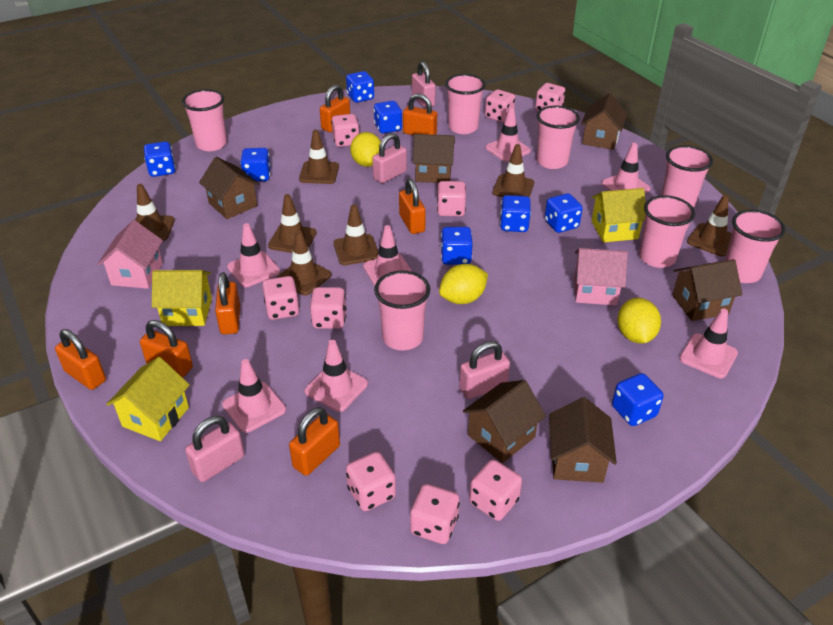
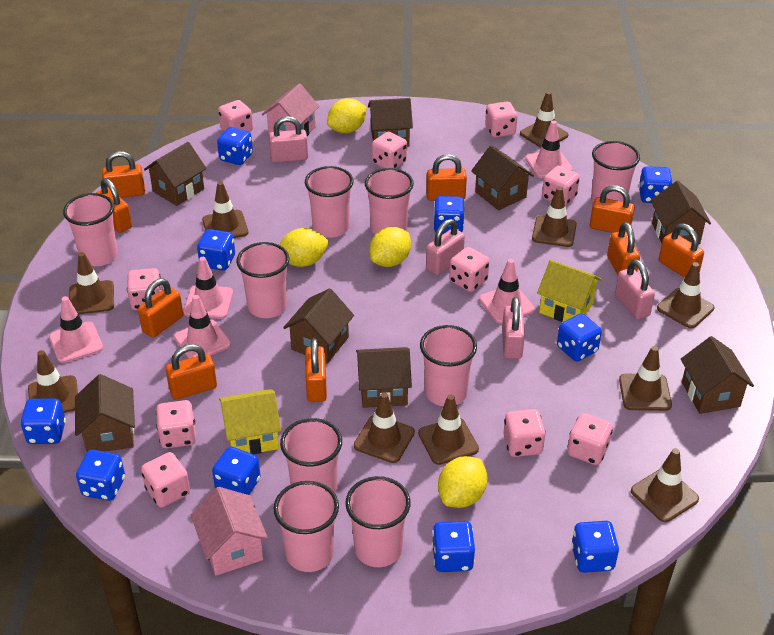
blue dice: 8 -> 10
brown house: 6 -> 8
brown traffic cone: 7 -> 10
orange padlock: 7 -> 9
pink cup: 7 -> 9
pink dice: 9 -> 10
pink traffic cone: 7 -> 5
yellow house: 3 -> 2
yellow lemon: 3 -> 4

